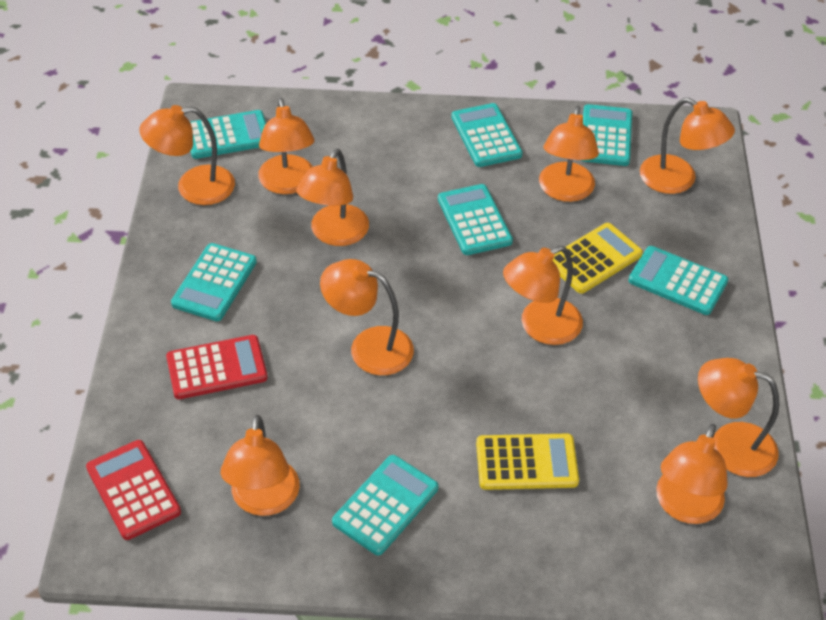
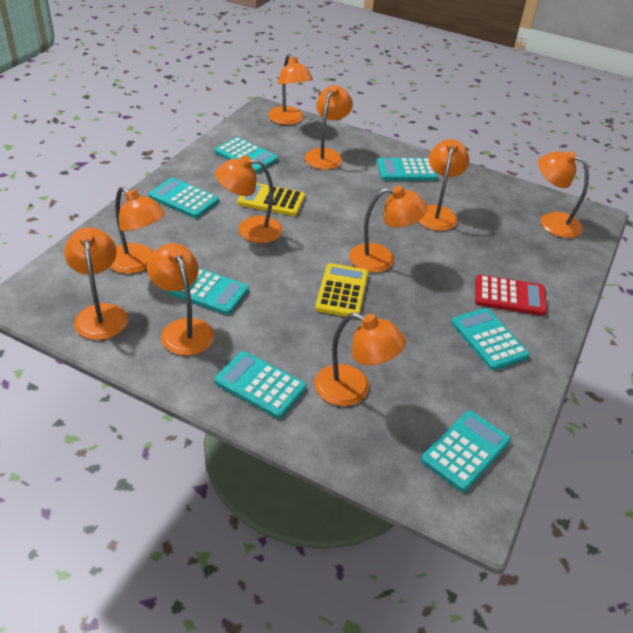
red calculator: 2 -> 1

